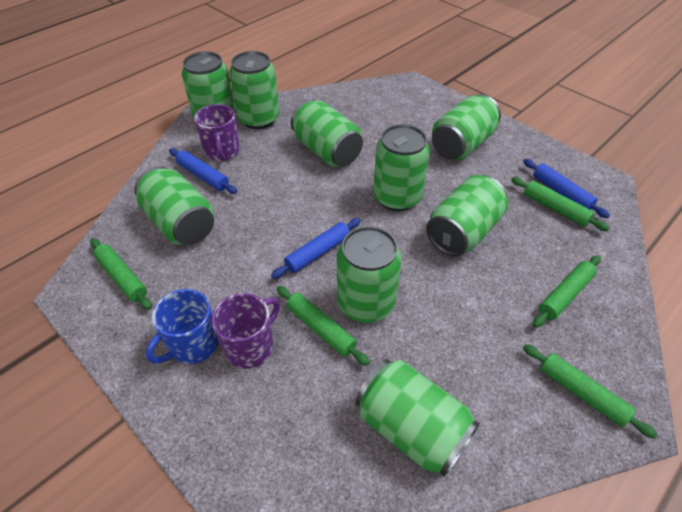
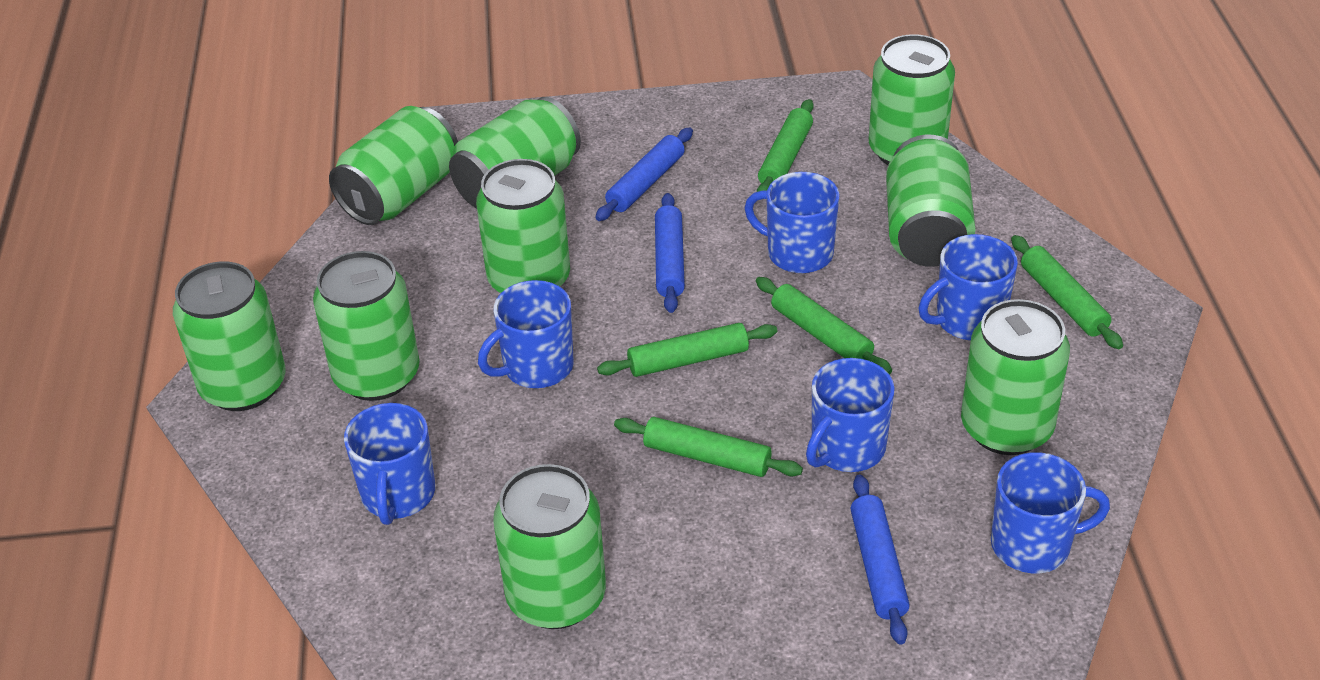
blue mug: 1 -> 6
purple mug: 2 -> 0

